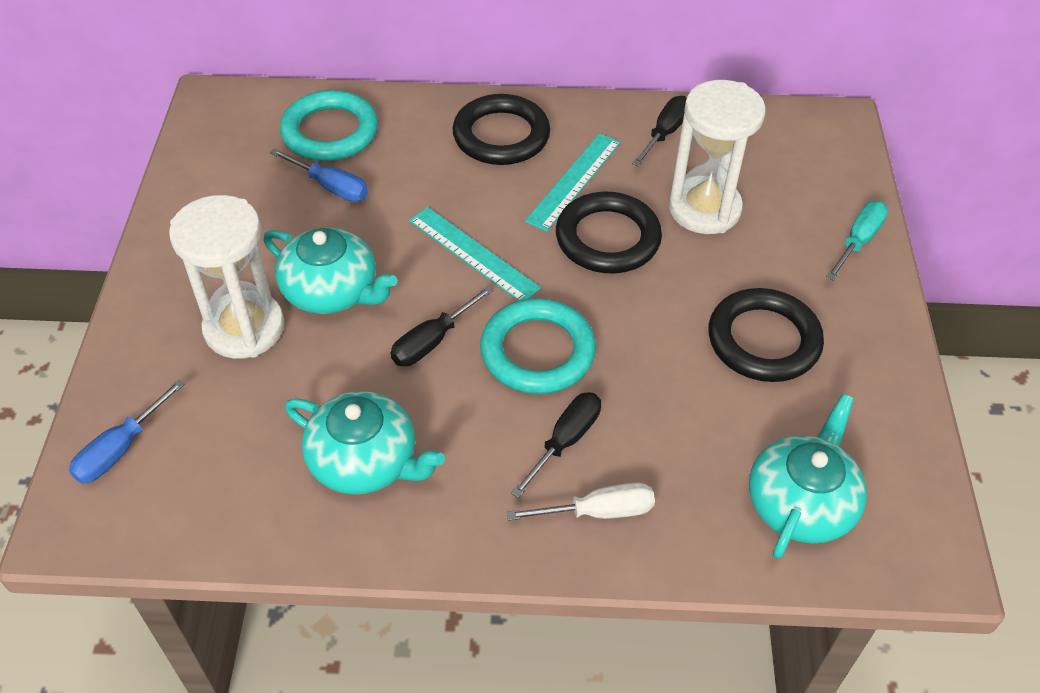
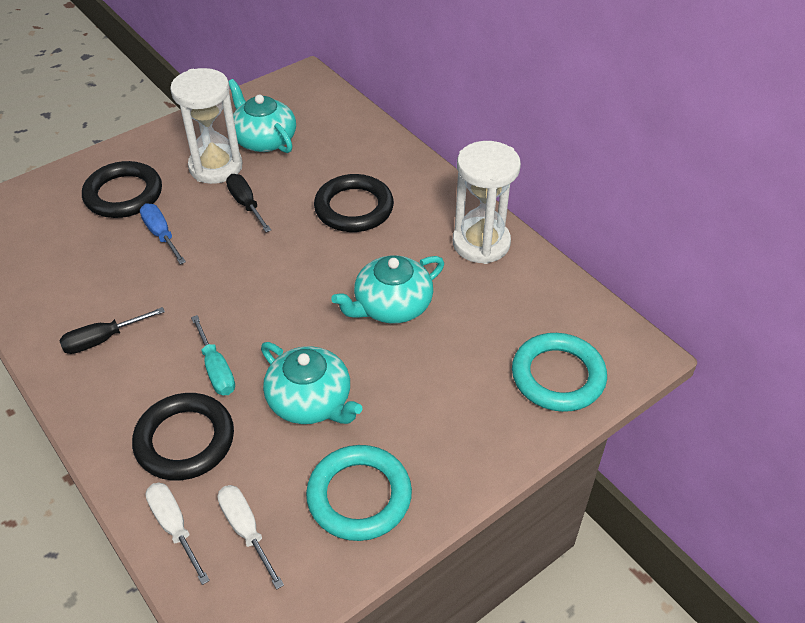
black screwdriver: 3 -> 2
blue screwdriver: 2 -> 1
turquoise ruler: 2 -> 0
white screwdriver: 1 -> 2

